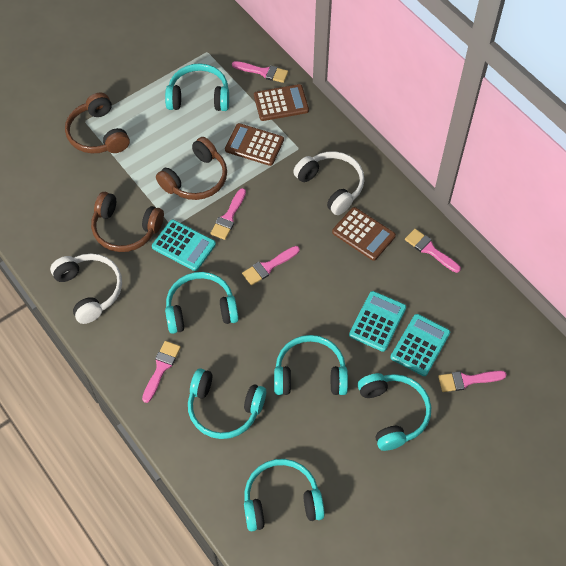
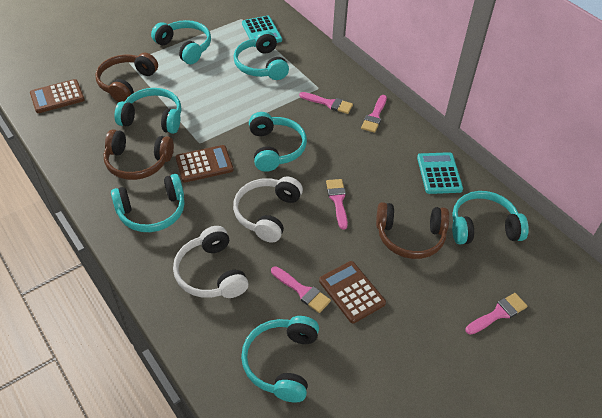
pink brush: 6 -> 5
turquoise calculator: 3 -> 2
turquoise headphones: 6 -> 7

